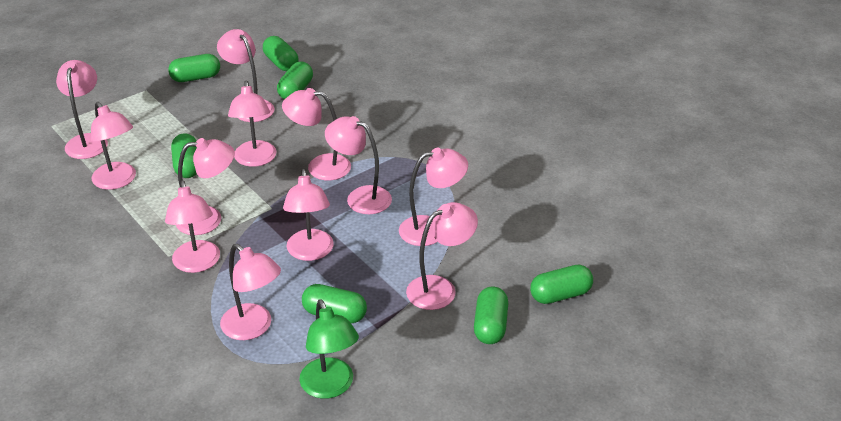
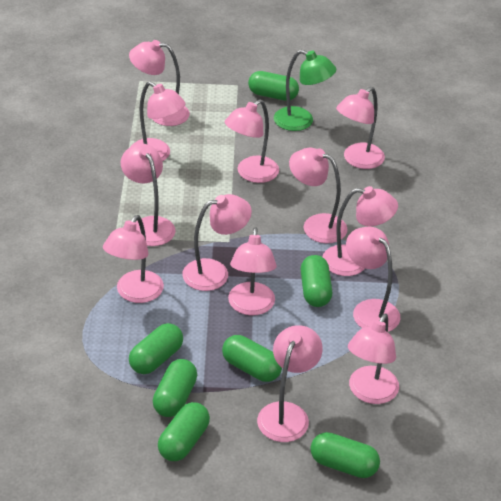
pink lamp: 12 -> 13

